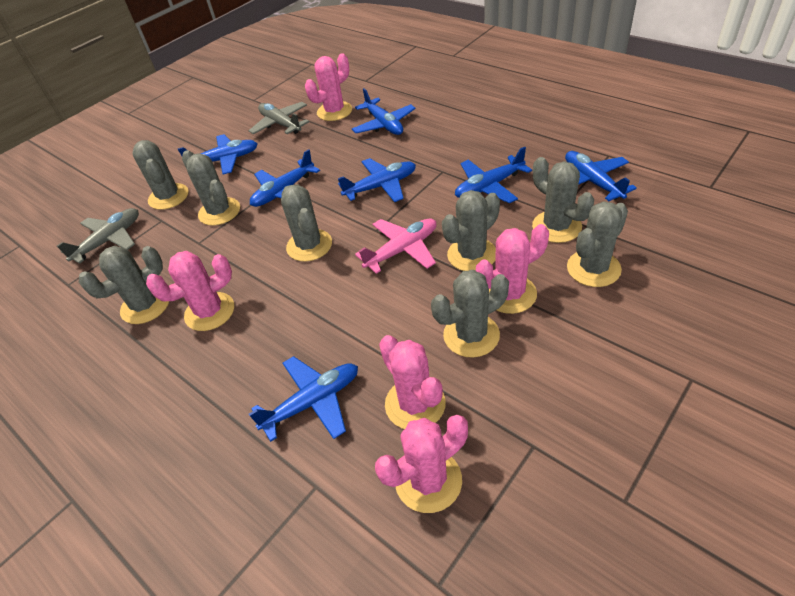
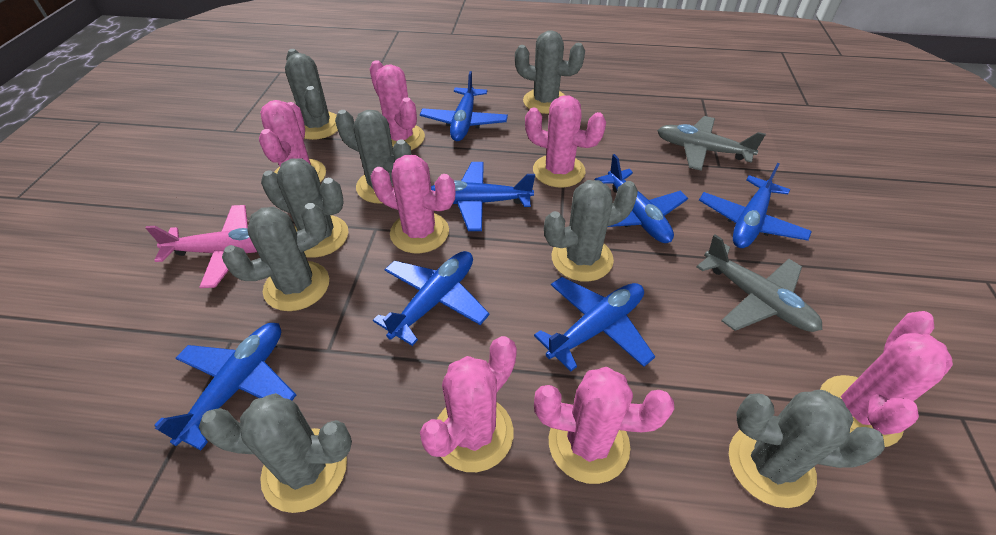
pink cactus: 5 -> 7

